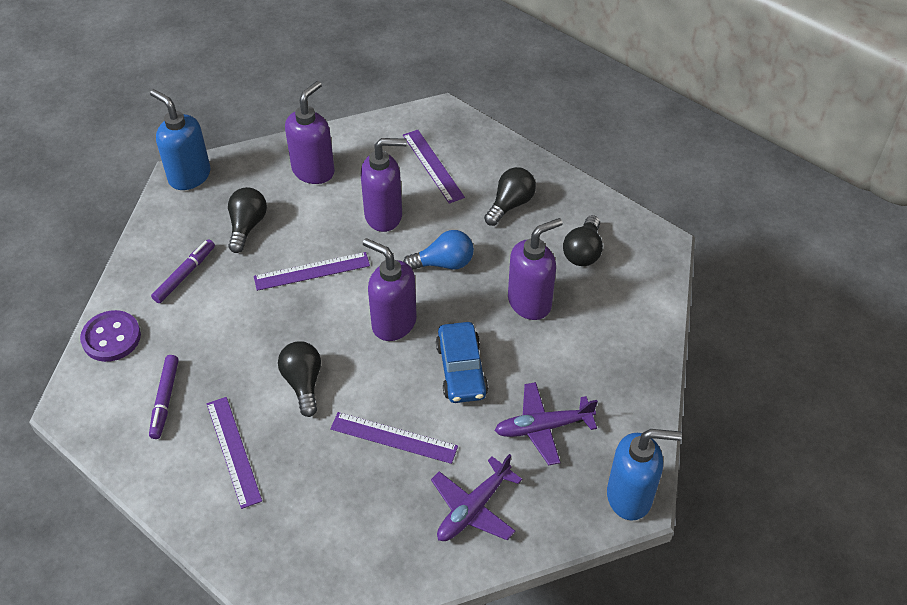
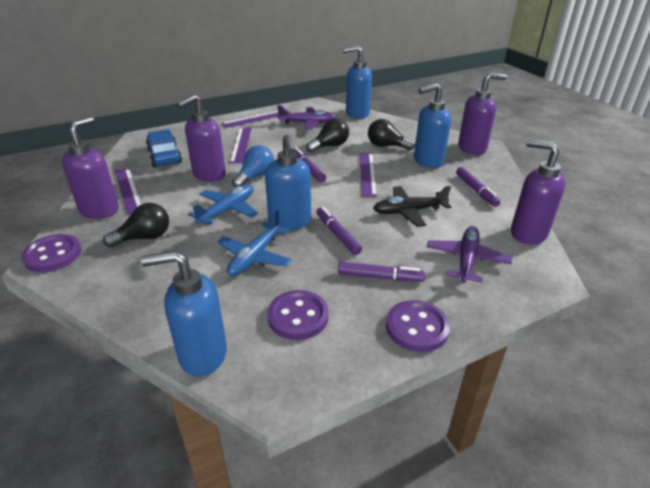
black light bulb: 4 -> 3
black plane: 0 -> 1
blue plane: 0 -> 2
blue soap dispenser: 2 -> 4
purple button: 1 -> 3
purple marker: 2 -> 4

